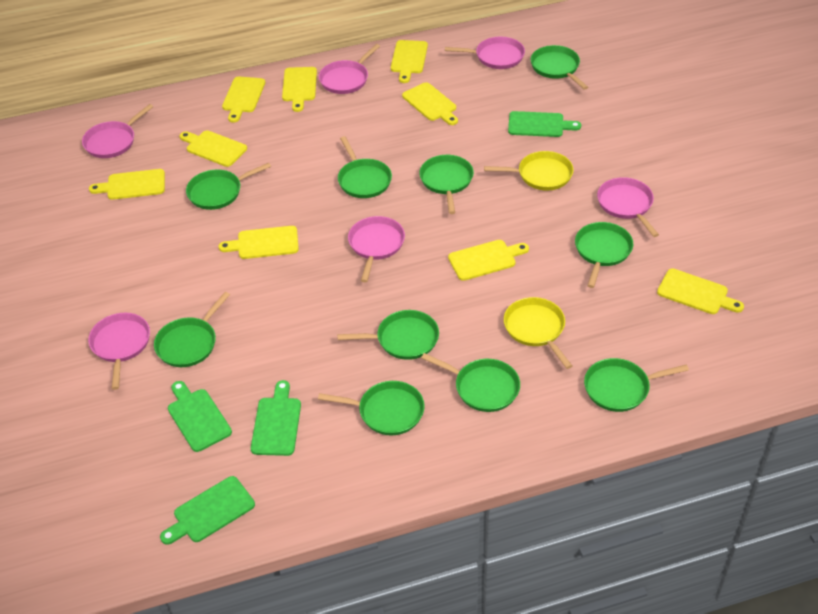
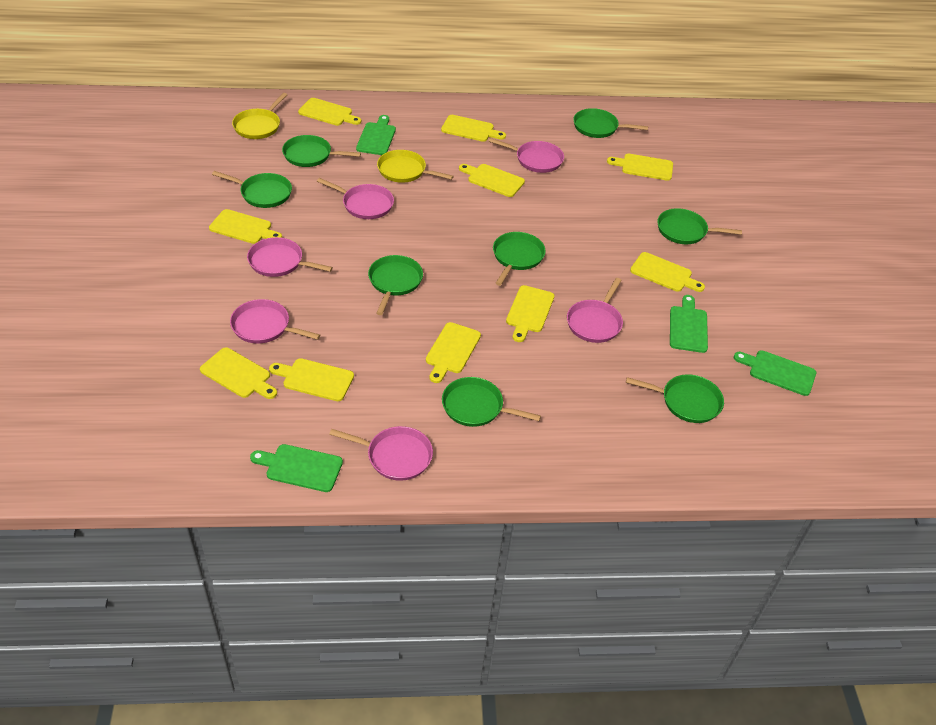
green pan: 10 -> 8
yellow cutting board: 9 -> 10

